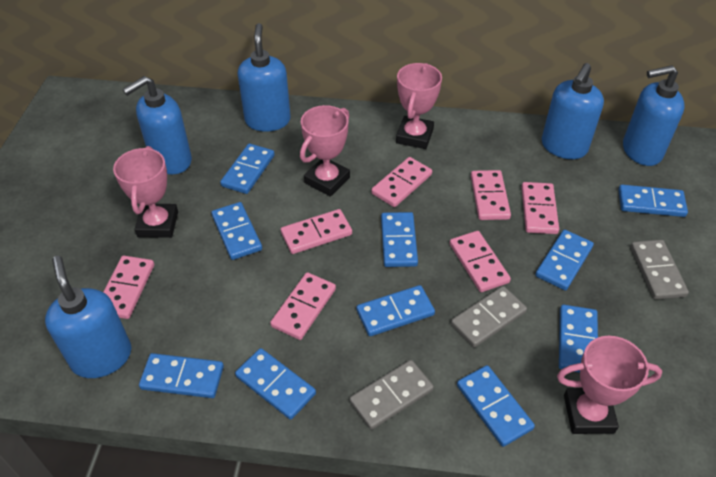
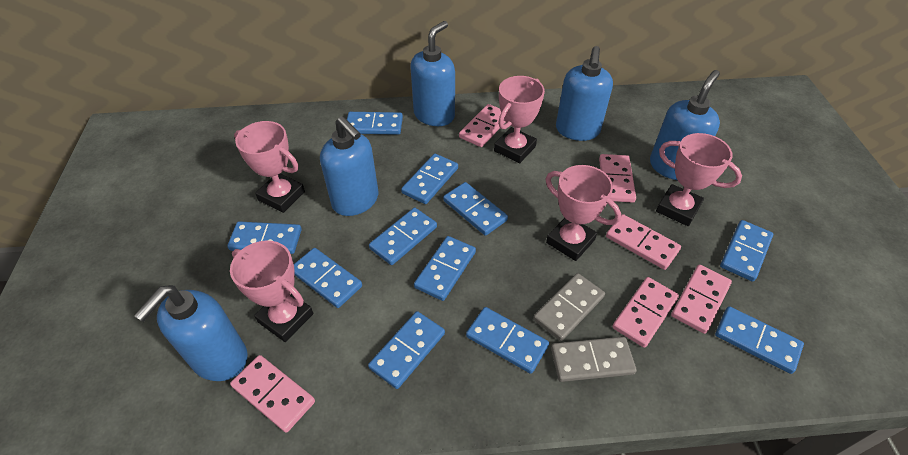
blue domino: 10 -> 11
grey domino: 3 -> 2
pink domino: 7 -> 6
pink trophy: 4 -> 5

